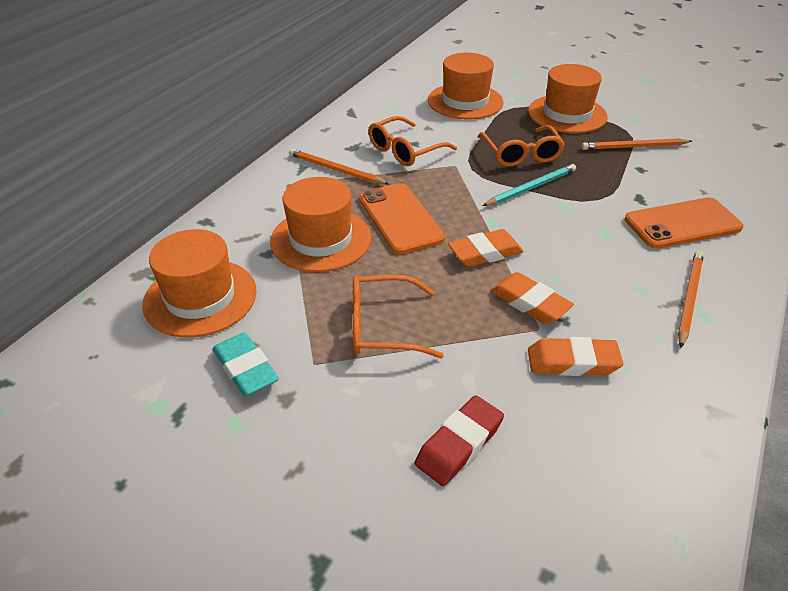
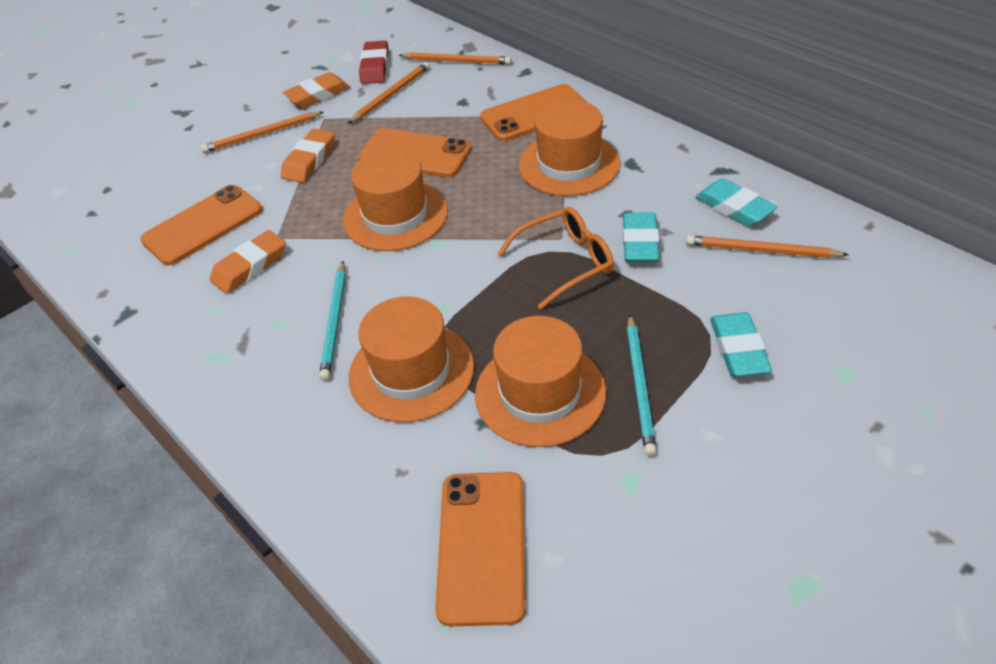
orange glasses: 3 -> 1
orange pencil: 3 -> 4
orange phone: 2 -> 4
turquoise eraser: 1 -> 3
turquoise pencil: 1 -> 2

